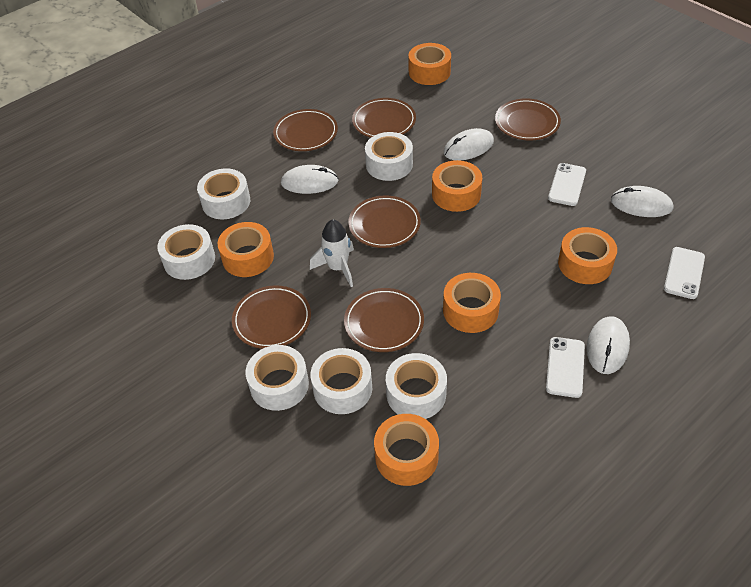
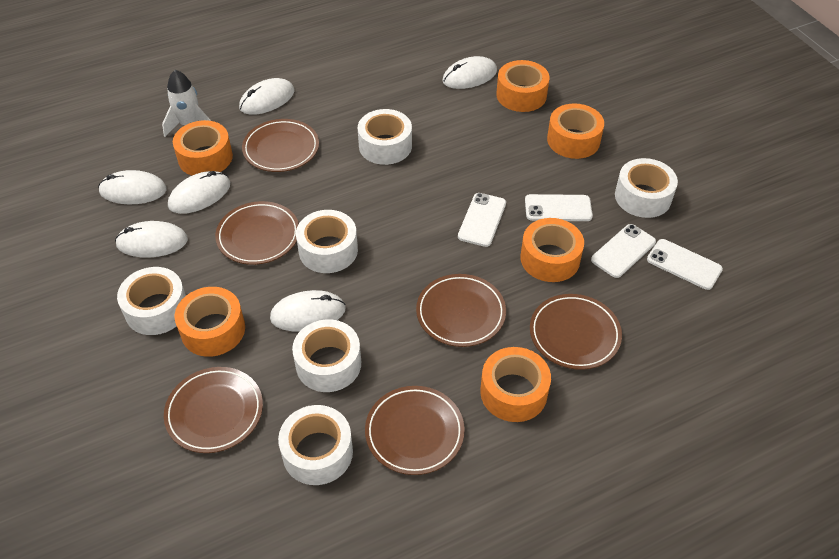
white mouse: 4 -> 6
white phone: 3 -> 4

